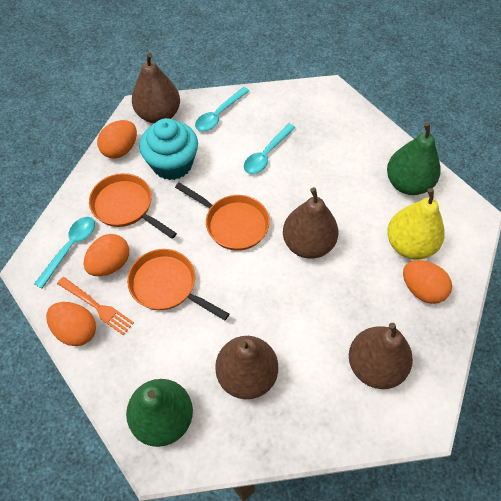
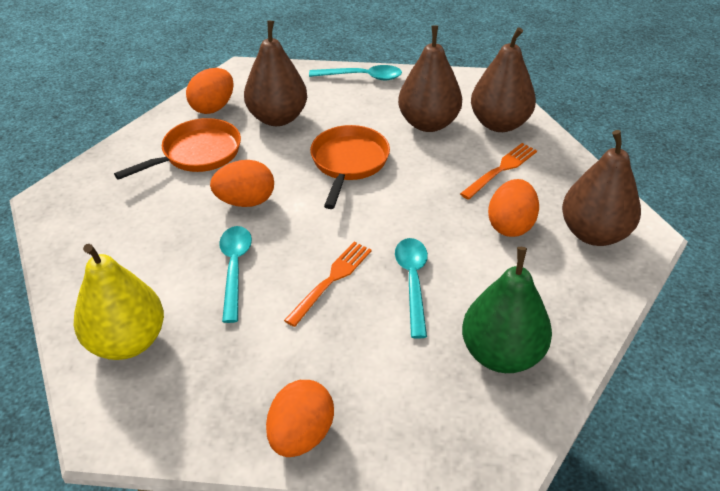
green pear: 2 -> 1
orange fork: 1 -> 2
orange pan: 3 -> 2
turquoise cupcake: 1 -> 0

